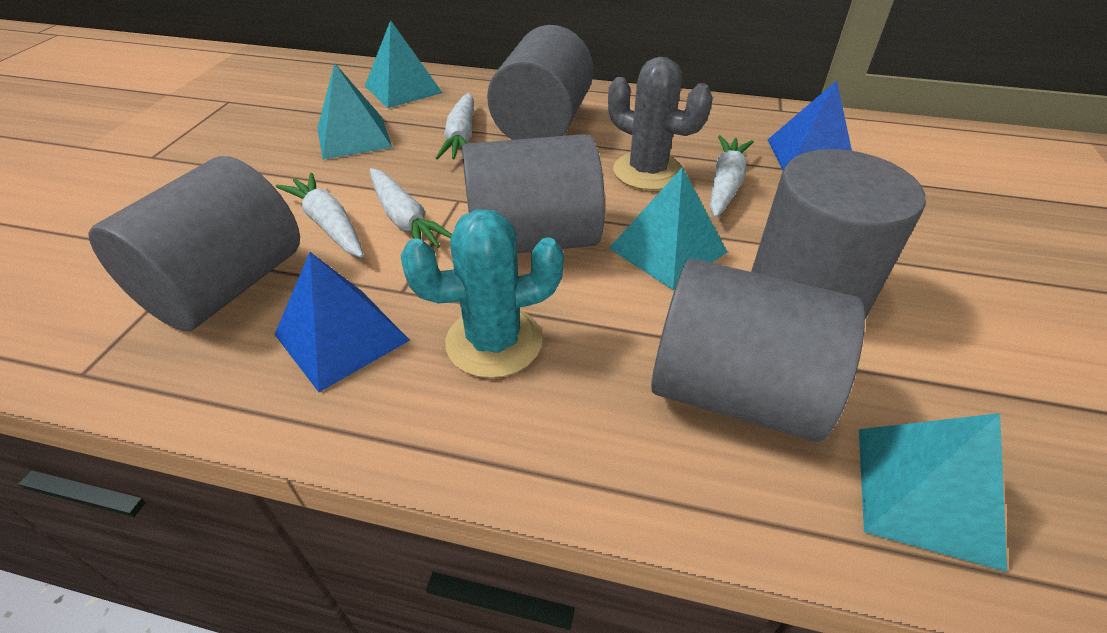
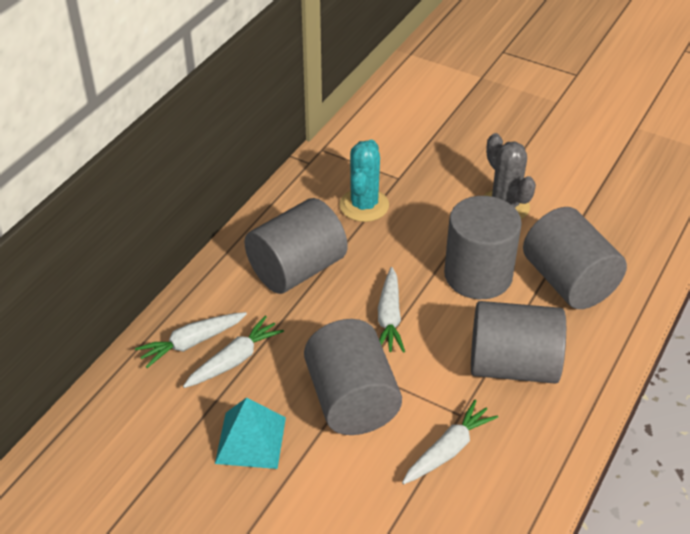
blue pyramid: 2 -> 0
turquoise pyramid: 4 -> 1

